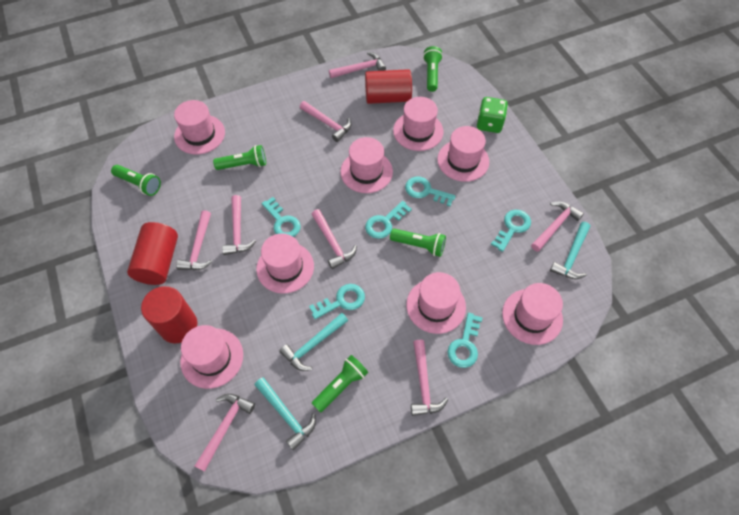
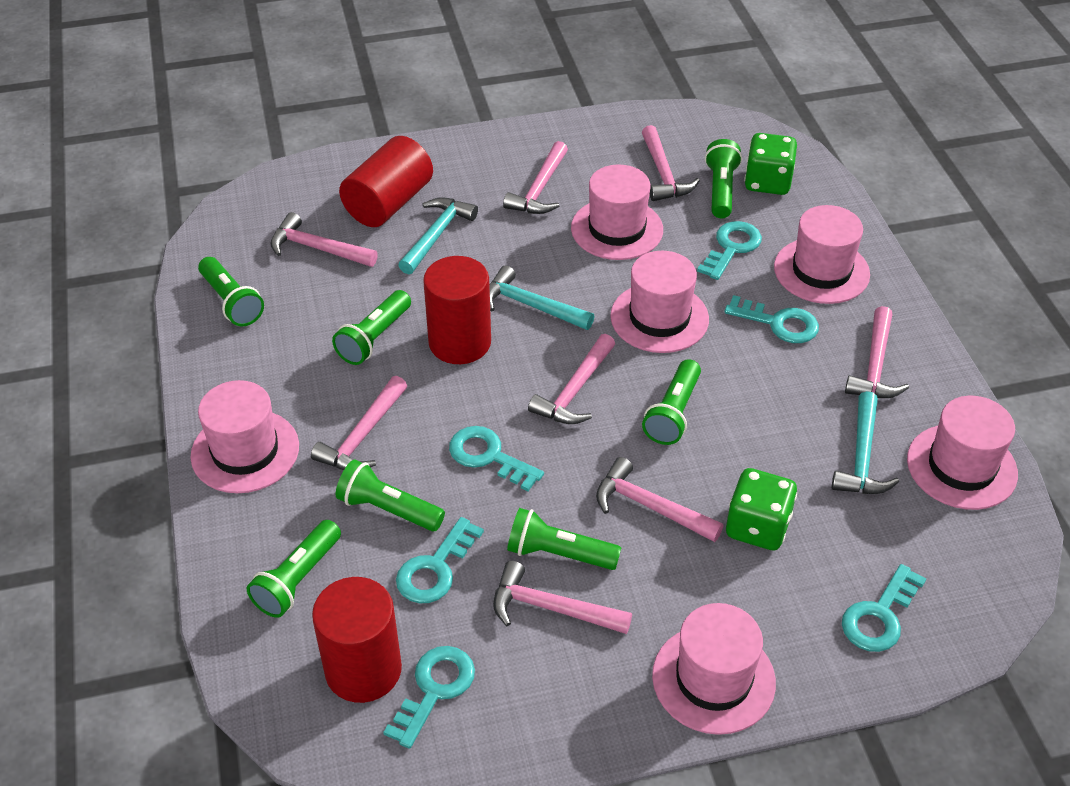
green dice: 1 -> 2
green flashlight: 5 -> 7
pink hat: 8 -> 6

